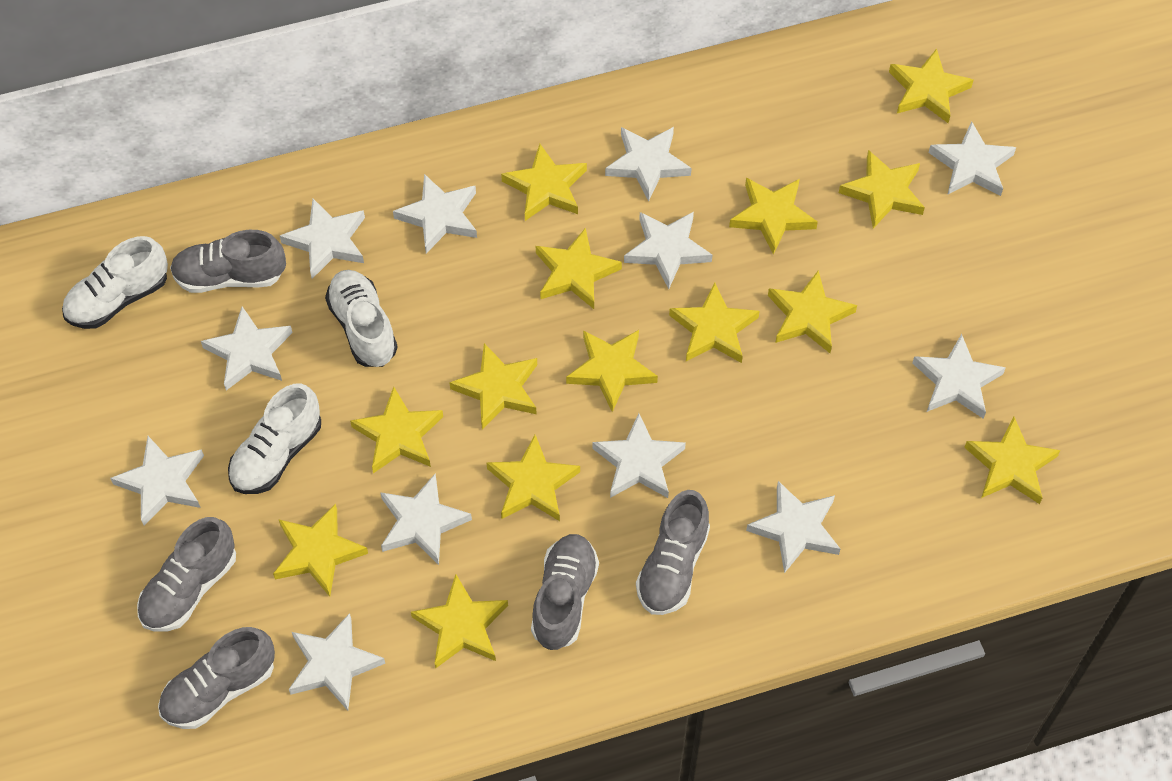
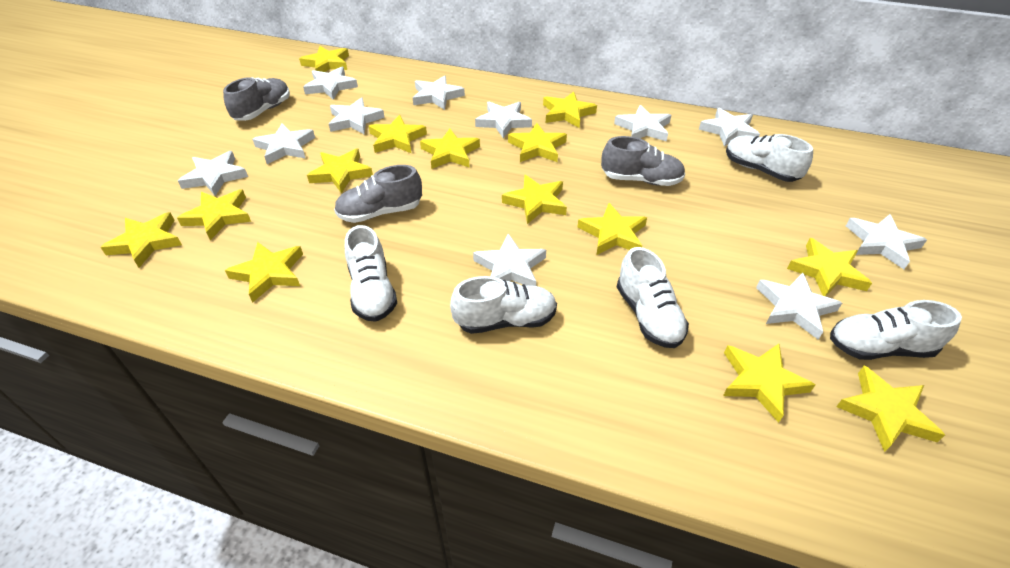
grey shoe: 5 -> 3
white shoe: 3 -> 5
white star: 12 -> 11

